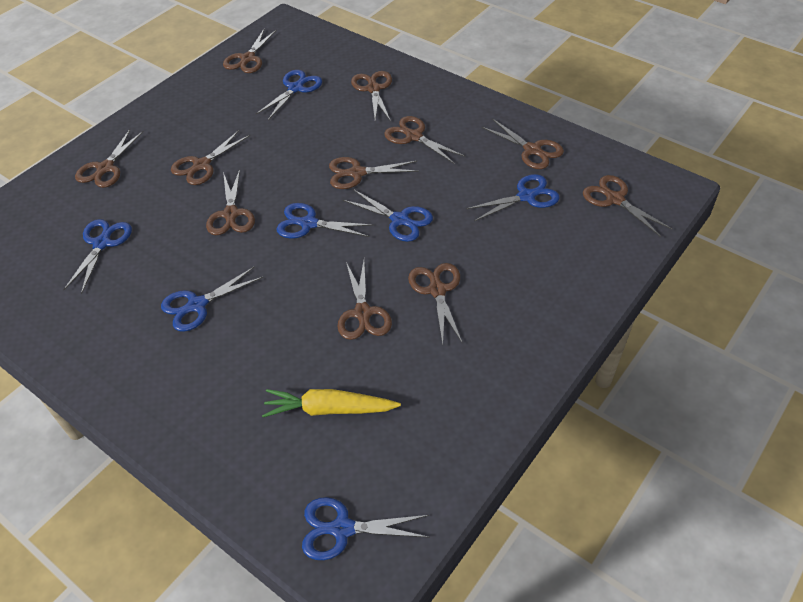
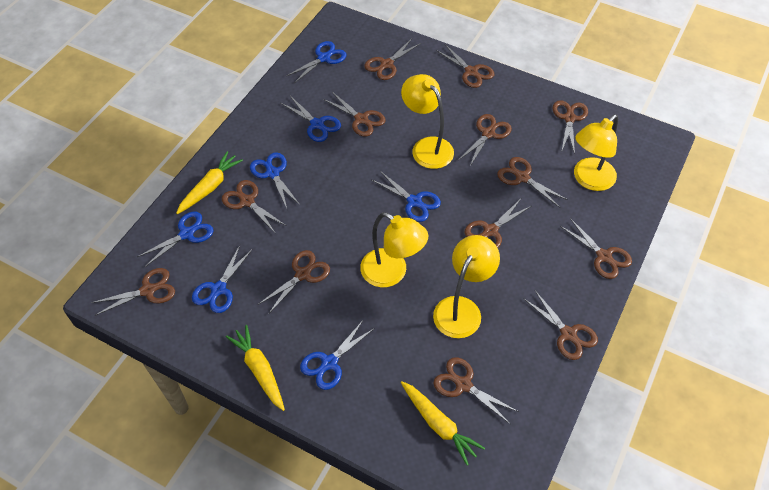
brown scissors: 11 -> 13
yellow carrot: 1 -> 3
yellow lamp: 0 -> 4

